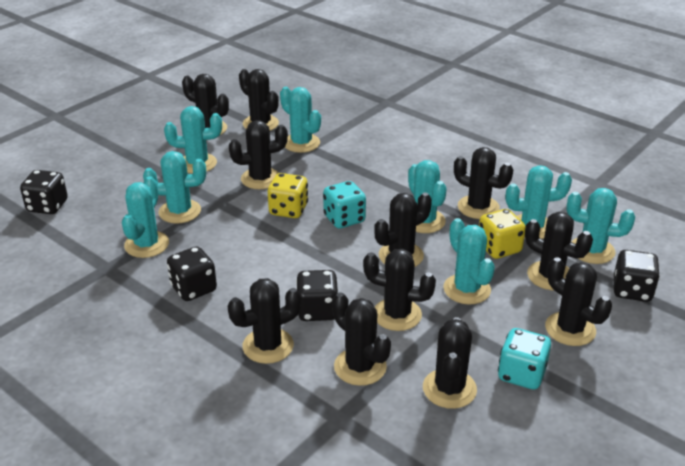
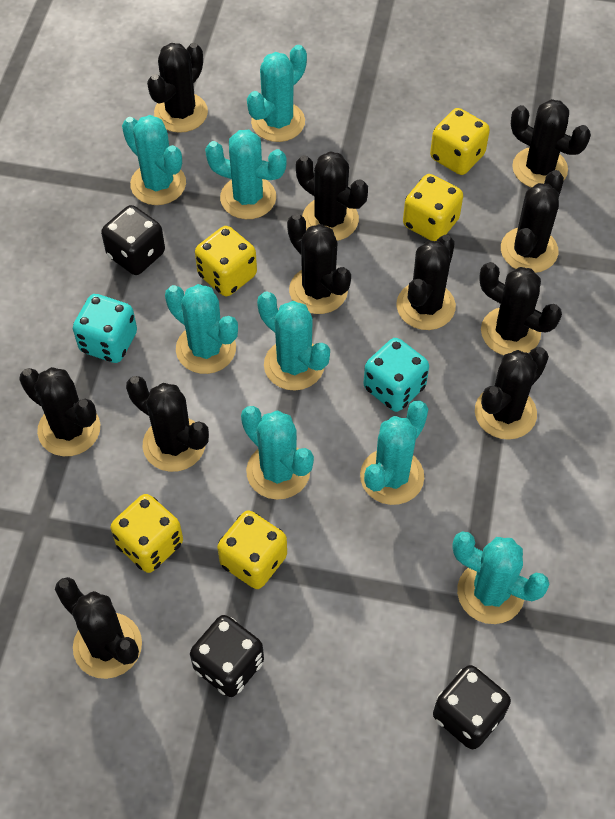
black dice: 4 -> 3
yellow dice: 2 -> 5

